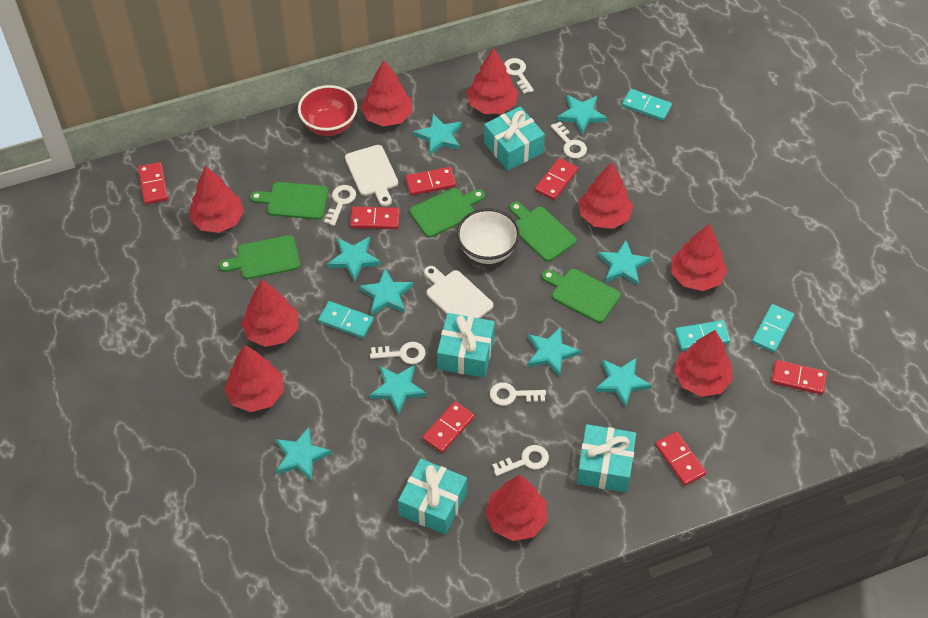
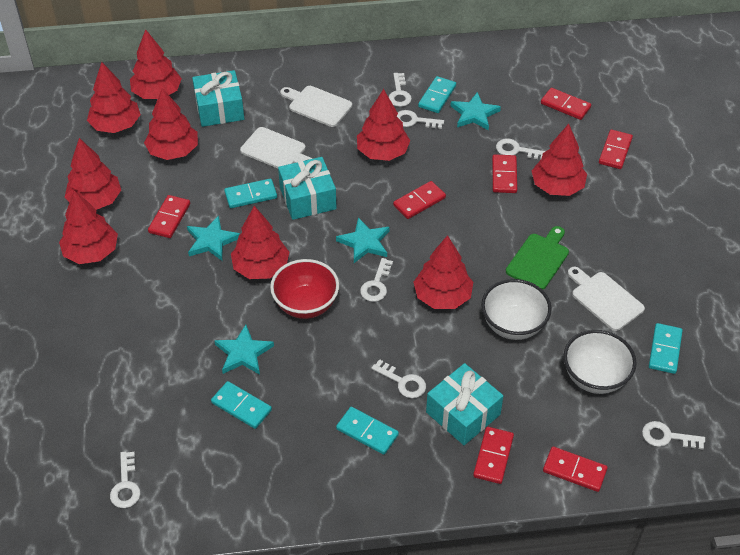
green cutting board: 5 -> 1
turquoise domino: 4 -> 5
turquoise gift: 4 -> 3
turquoise star: 9 -> 4
white bowl: 1 -> 2
white cutting board: 2 -> 3
white key: 6 -> 7

